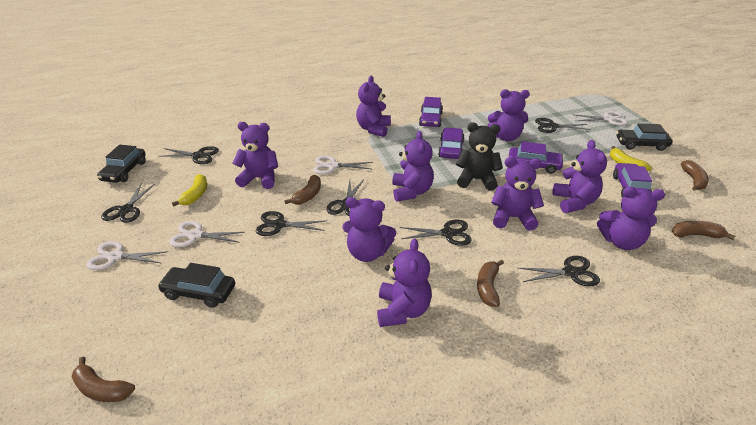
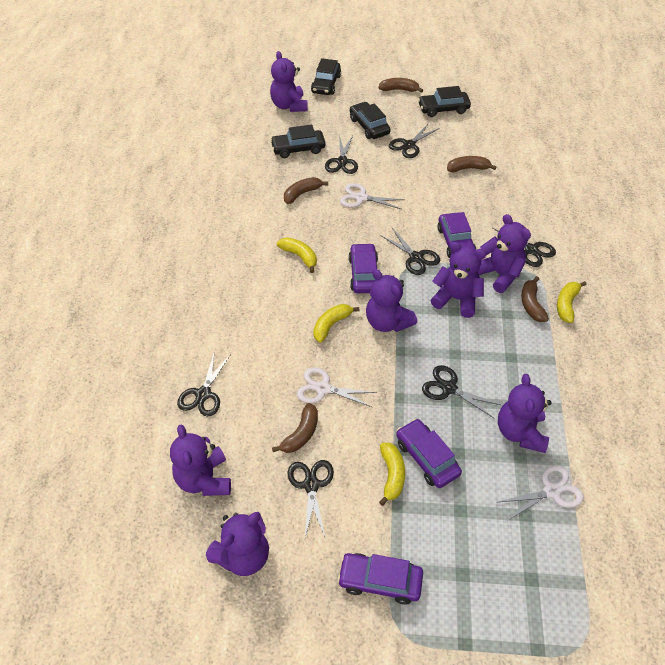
black car: 3 -> 4
black teddy bear: 1 -> 0
purple teddy bear: 9 -> 7
white scissors: 4 -> 3
yellow banana: 2 -> 4

